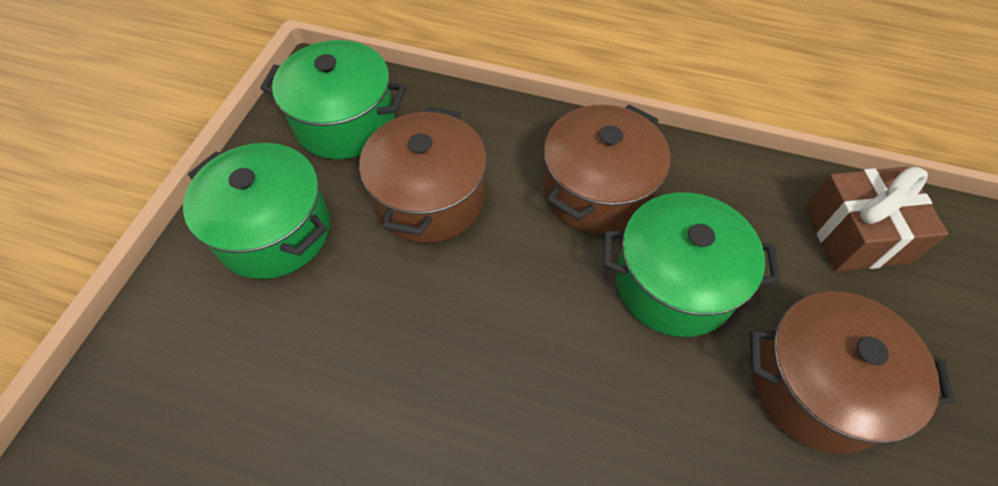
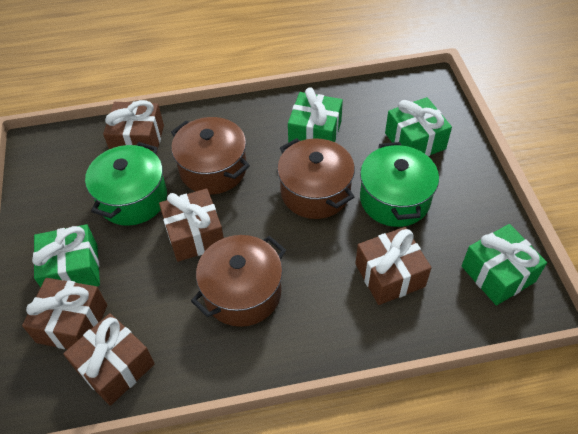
brown gift: 1 -> 5
green gift: 0 -> 4
green pot: 3 -> 2

